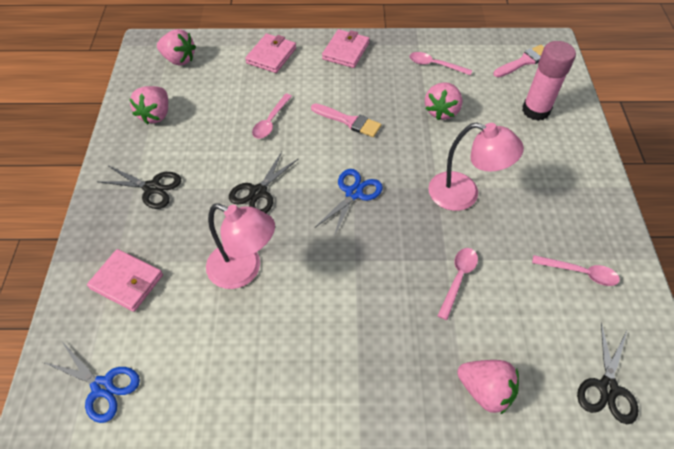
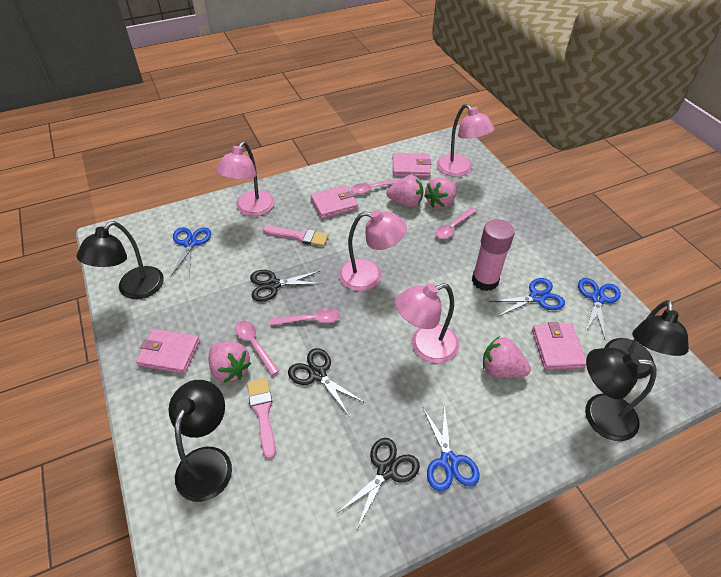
black lamp: 0 -> 4
blue scissors: 2 -> 4
pink lamp: 2 -> 4
pink wallet: 3 -> 4

